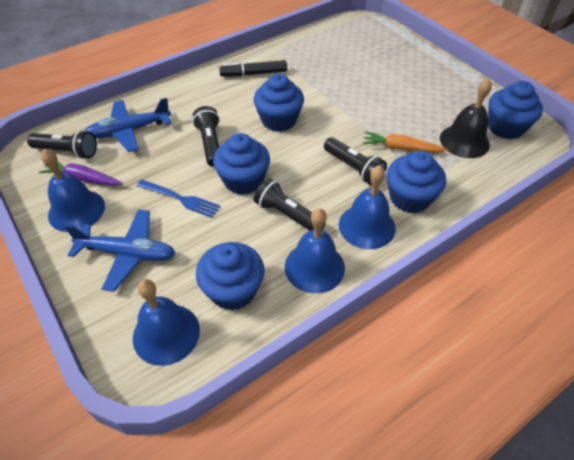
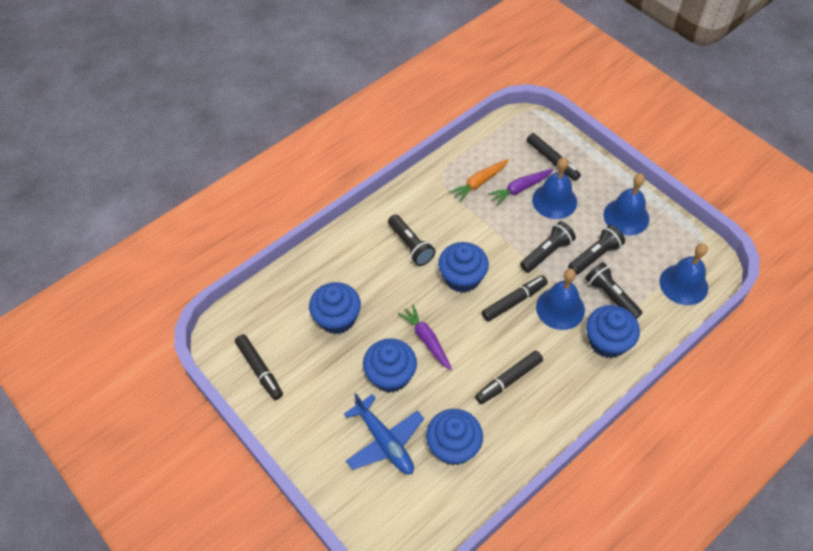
black bell: 1 -> 0
black marker: 1 -> 4
blue fork: 1 -> 0
blue plane: 2 -> 1
purple carrot: 1 -> 2

